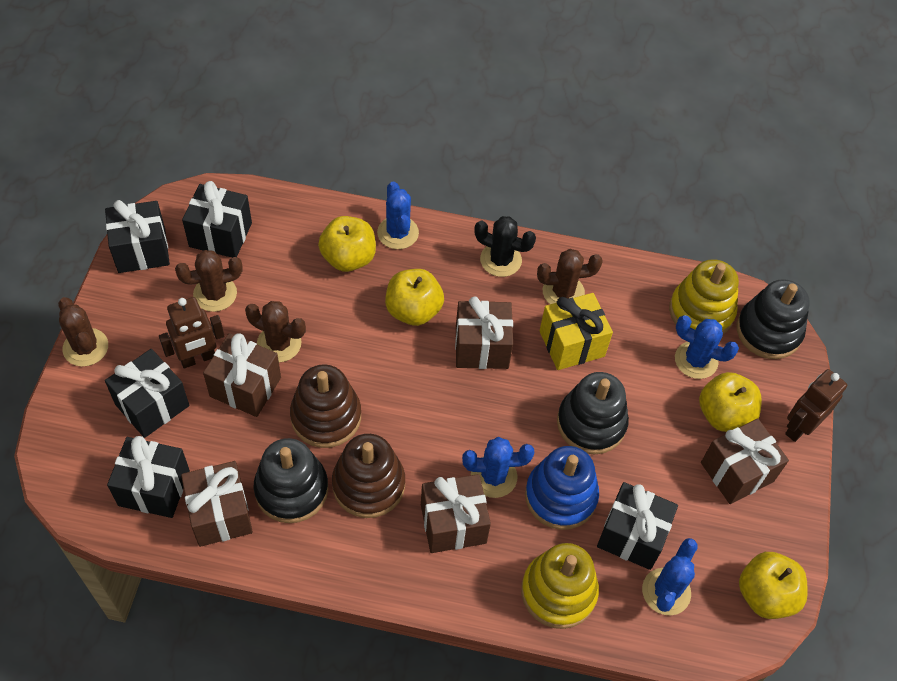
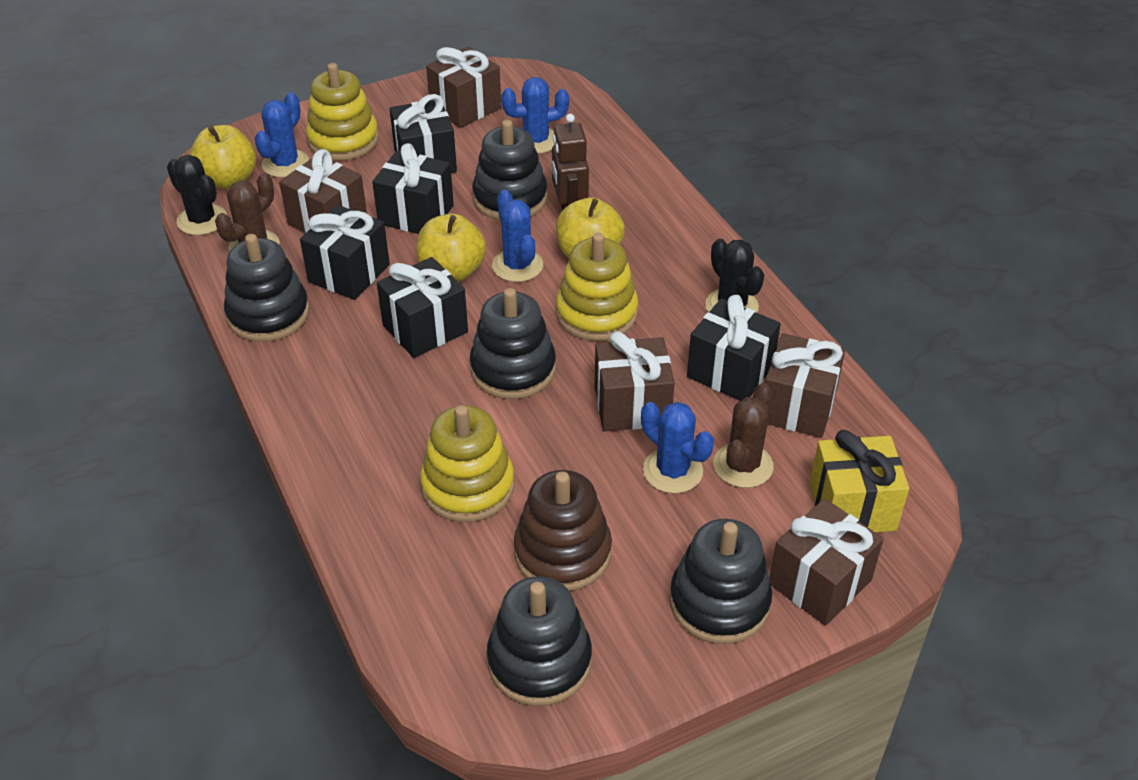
black cactus: 1 -> 2
black stacking toy: 3 -> 5
blue stacking toy: 1 -> 0
brown cactus: 4 -> 2
brown robot: 2 -> 1
brown stacking toy: 2 -> 1
yellow apple: 4 -> 3
yellow stacking toy: 2 -> 3

